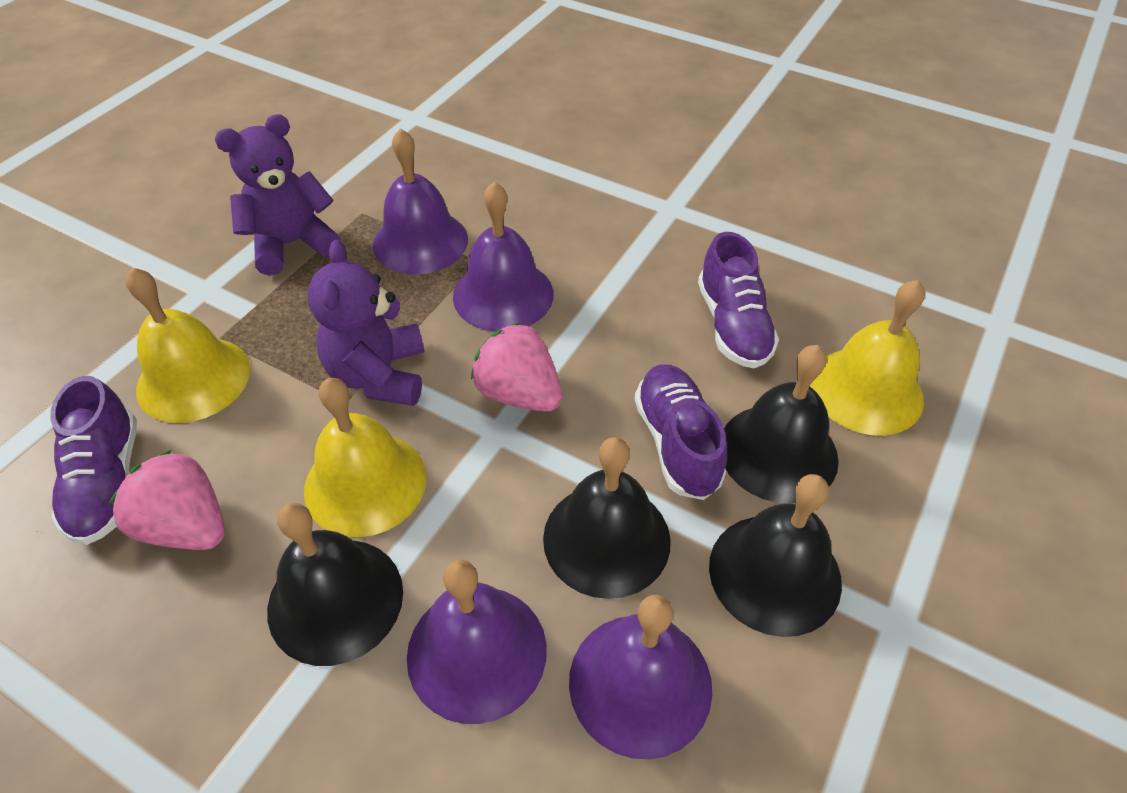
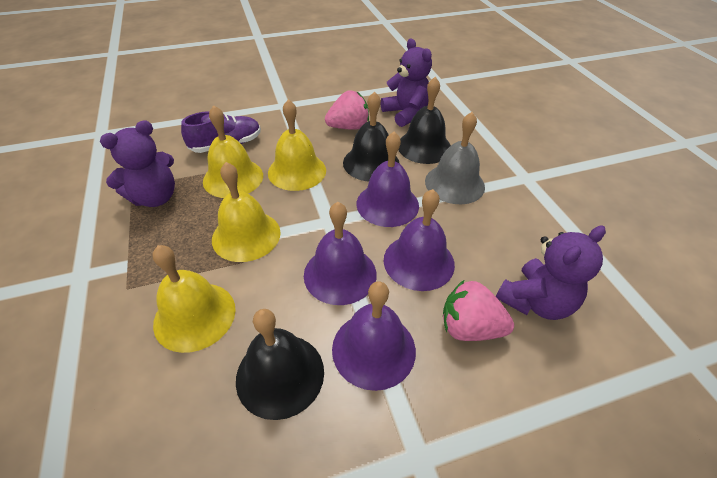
black bell: 4 -> 3
grey bell: 0 -> 1
purple shoe: 3 -> 1
purple teddy bear: 2 -> 3
yellow bell: 3 -> 4

